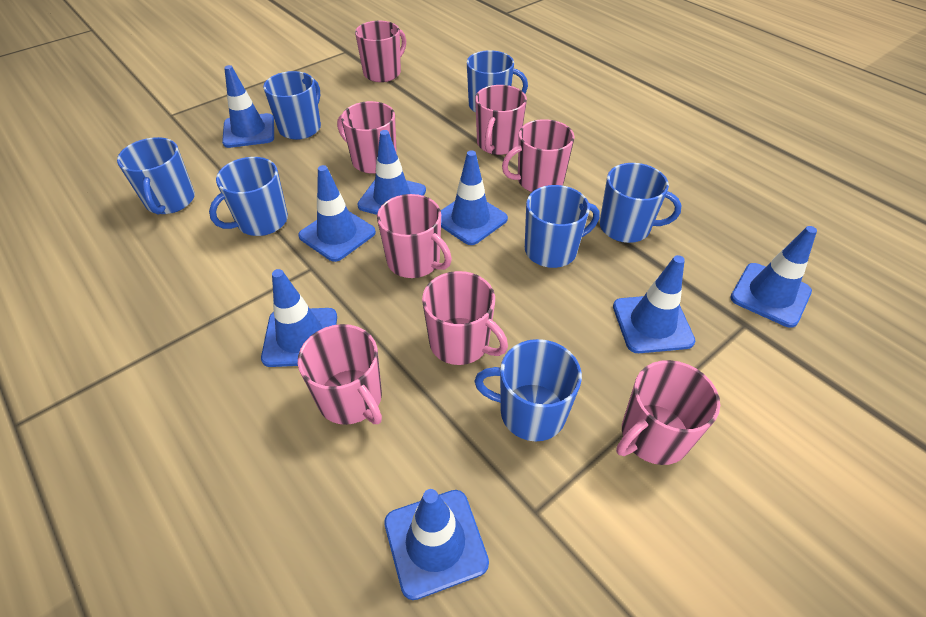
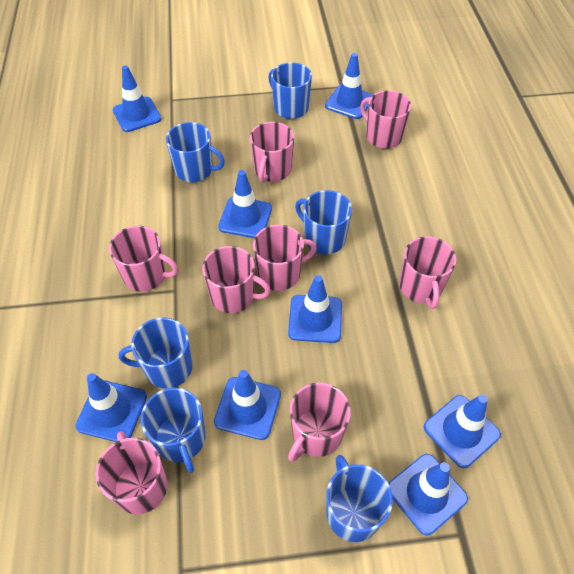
blue mug: 7 -> 6

